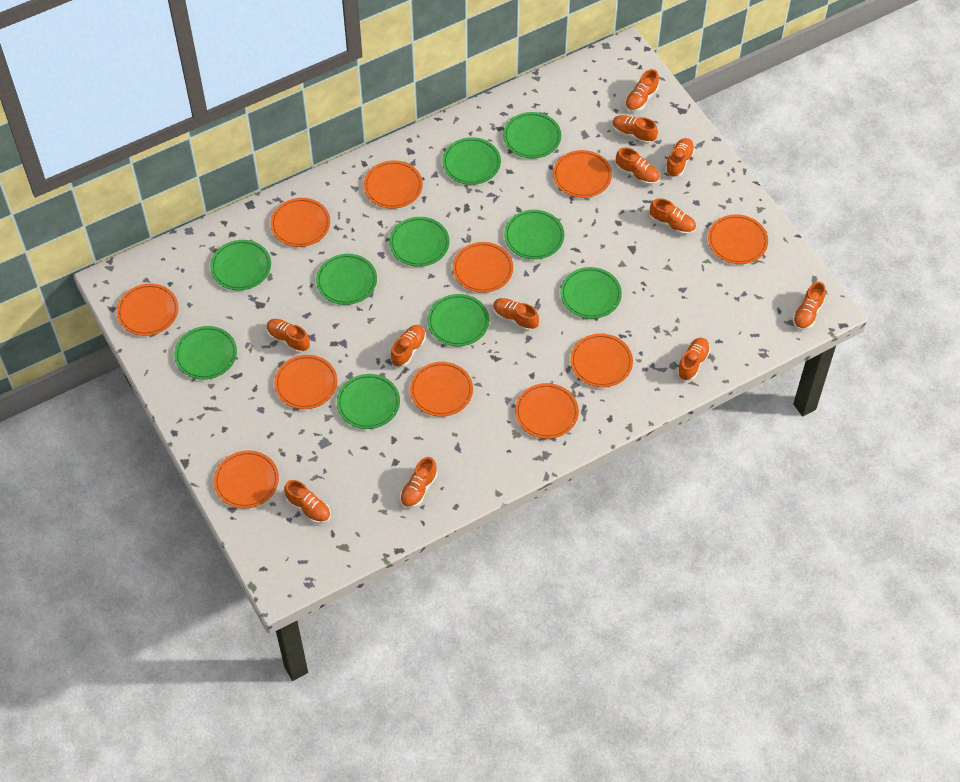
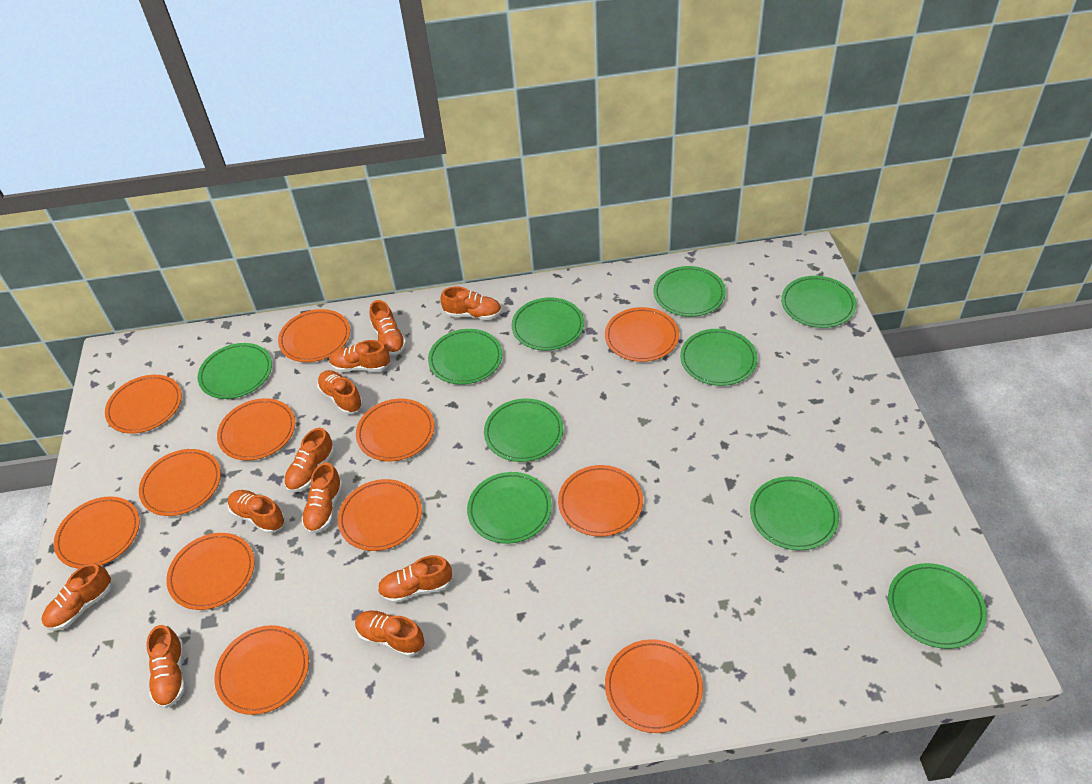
orange plate: 11 -> 12
orange shoe: 12 -> 11

